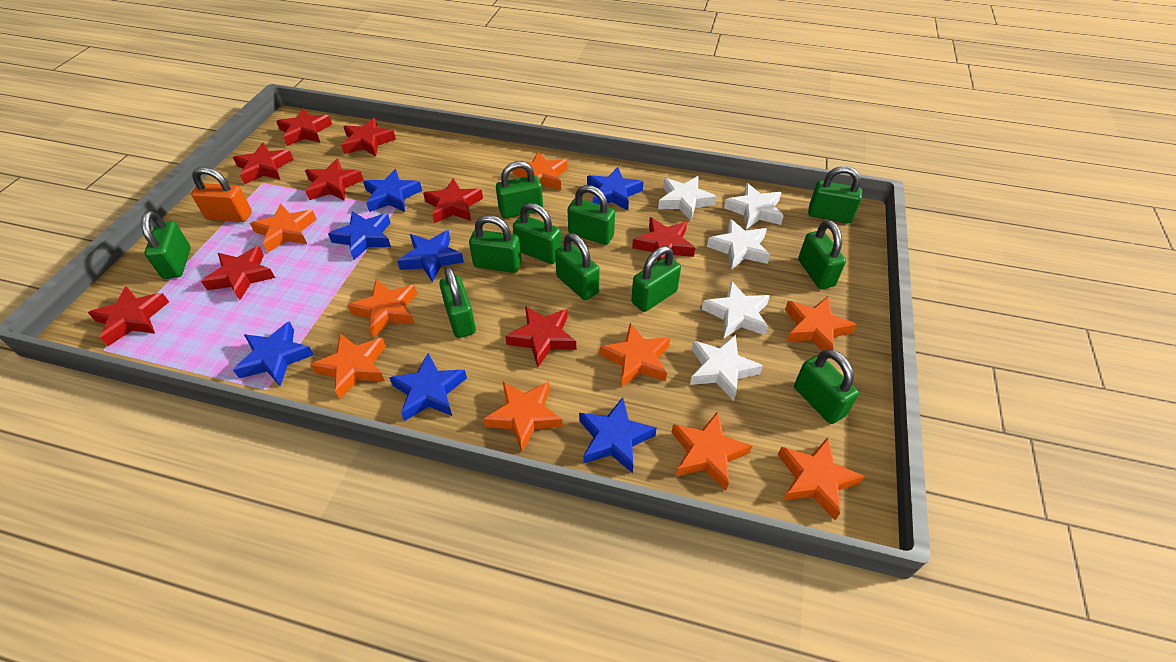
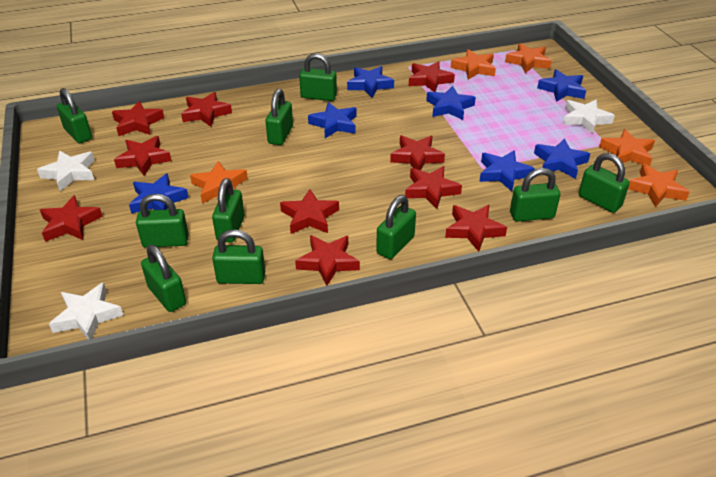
green padlock: 11 -> 10
orange padlock: 1 -> 0
orange star: 9 -> 5
red star: 9 -> 10
white star: 5 -> 3

